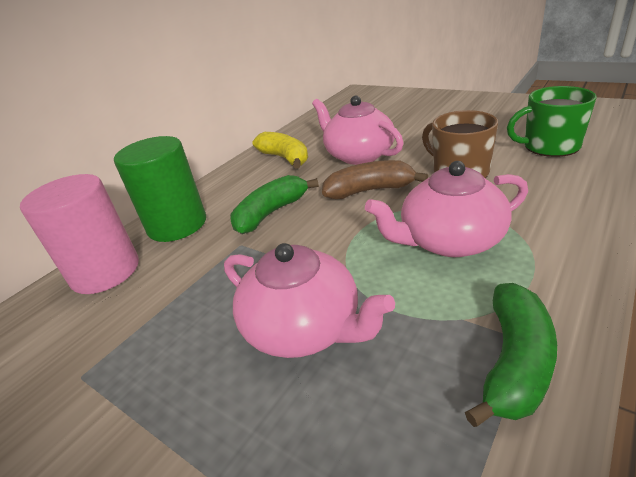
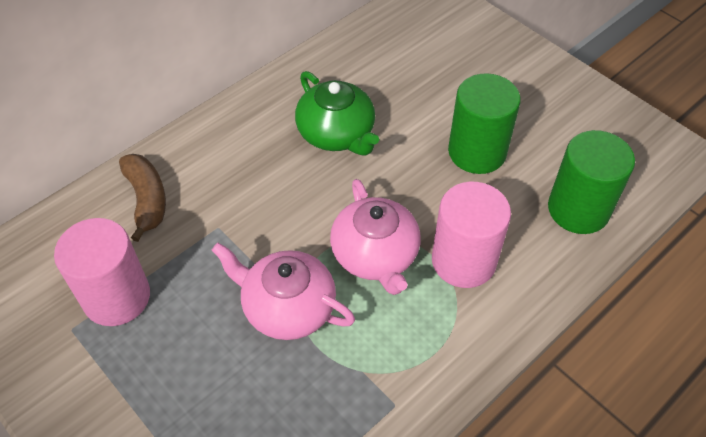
brown mug: 1 -> 0
green banana: 2 -> 0
green cylinder: 1 -> 2
green mug: 1 -> 0
green teapot: 0 -> 1
pink cylinder: 1 -> 2
pink teapot: 3 -> 2
yellow banana: 1 -> 0

